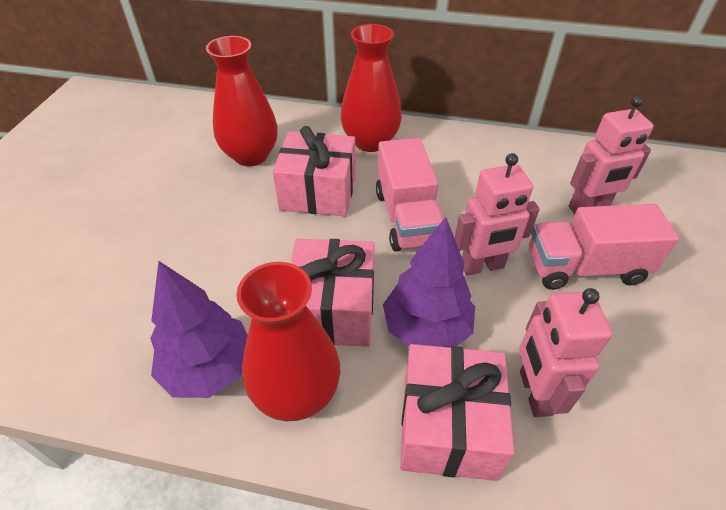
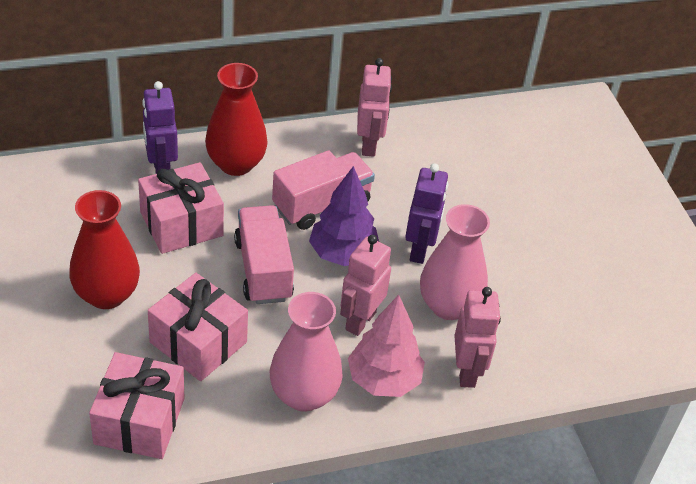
pink tree: 0 -> 1
pink vase: 0 -> 2
purple robot: 0 -> 2
purple tree: 2 -> 1
red vase: 3 -> 2

